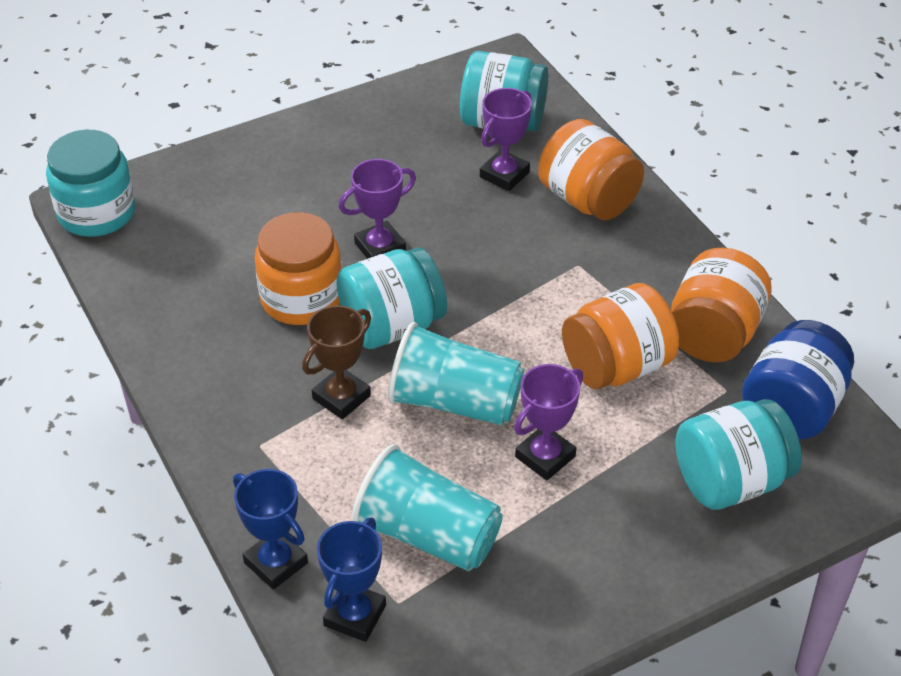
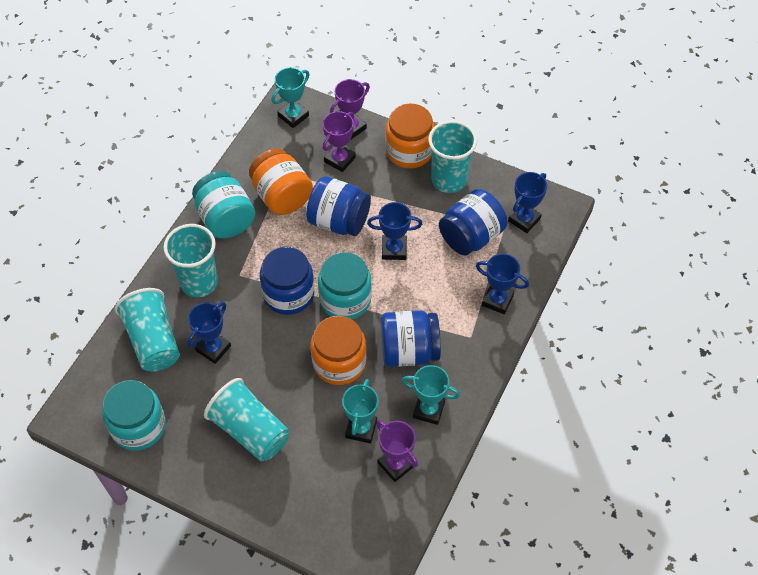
blue jar: 1 -> 4
blue trophy: 2 -> 4
brown trophy: 1 -> 0
orange jar: 4 -> 3
turquoise cup: 2 -> 4
turquoise jar: 4 -> 3
turquoise trophy: 0 -> 3

